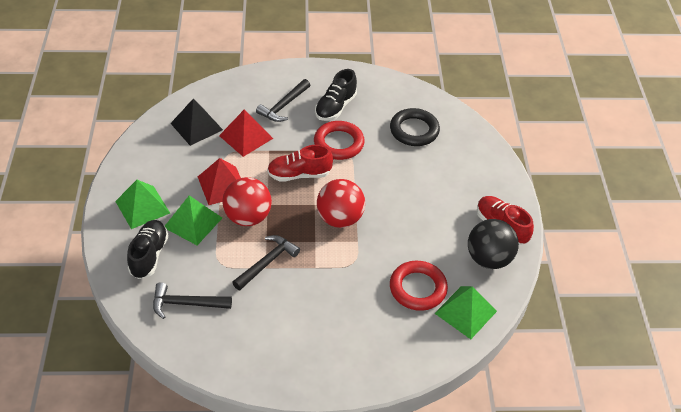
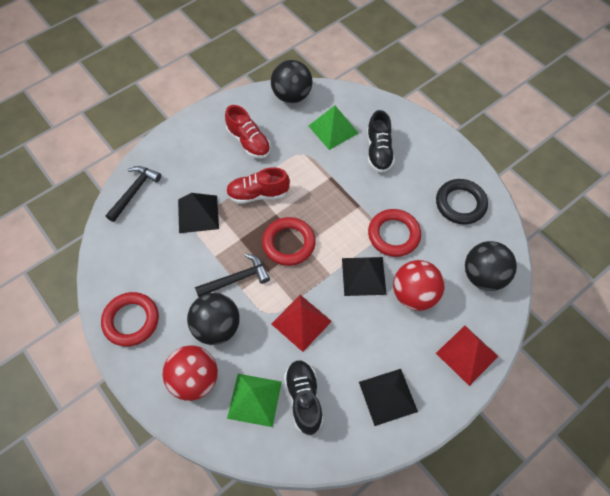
black ball: 1 -> 3
black hammer: 3 -> 2
black pyramid: 1 -> 3
green pyramid: 3 -> 2
red ring: 2 -> 3

